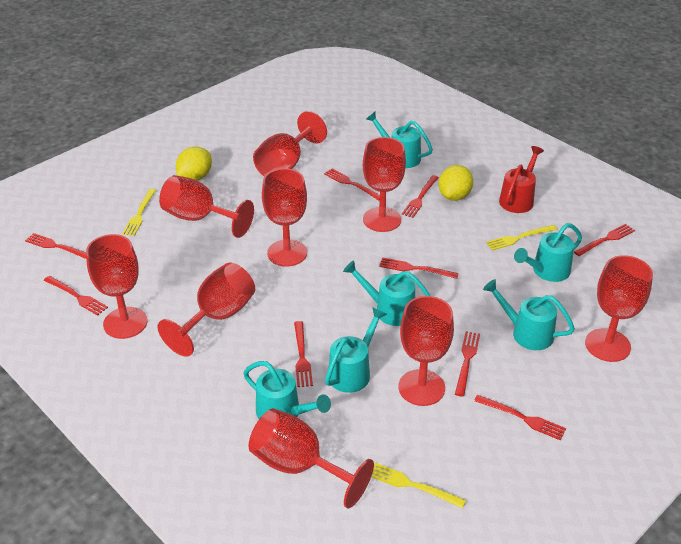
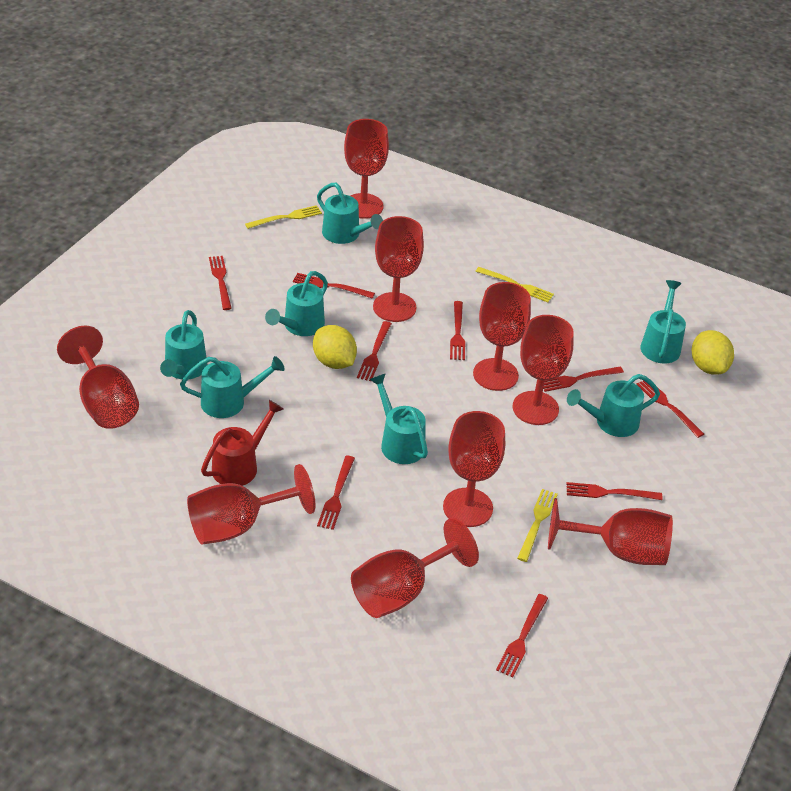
turquoise watering can: 6 -> 7

